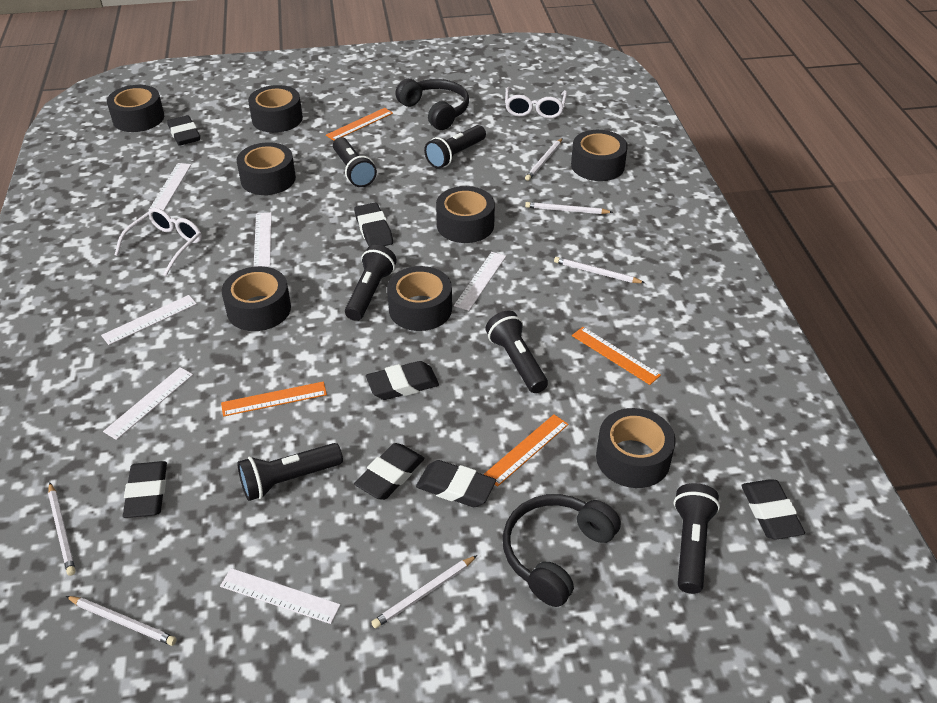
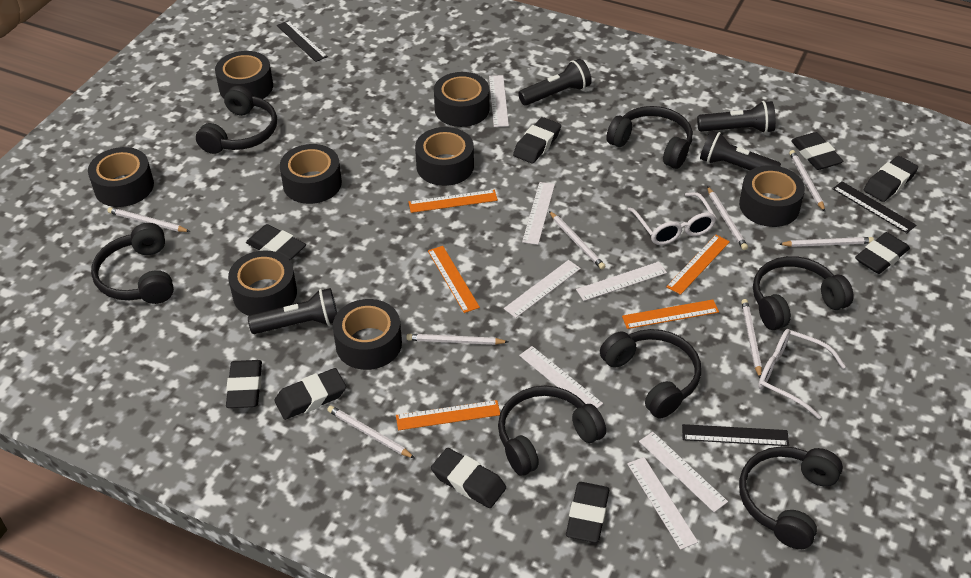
black eraser: 7 -> 9
black flashlight: 6 -> 4
black headphones: 2 -> 7
black ruler: 0 -> 3
orange ruler: 4 -> 5
white pencil: 6 -> 8
white ruler: 6 -> 7

